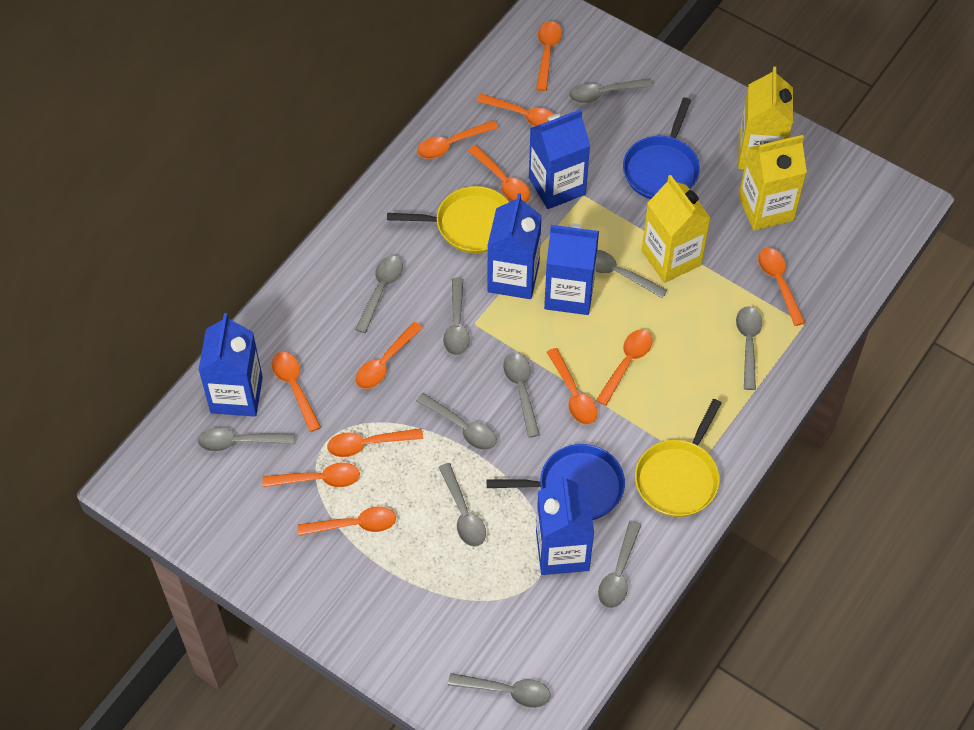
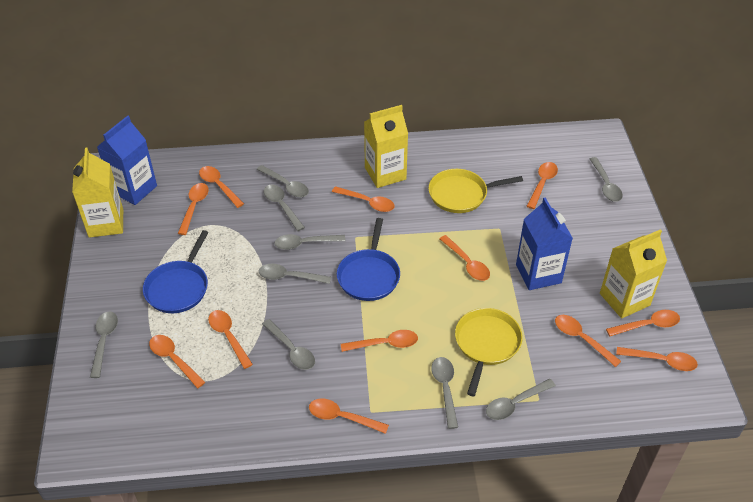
blue carton: 5 -> 2
grey spoon: 11 -> 9

